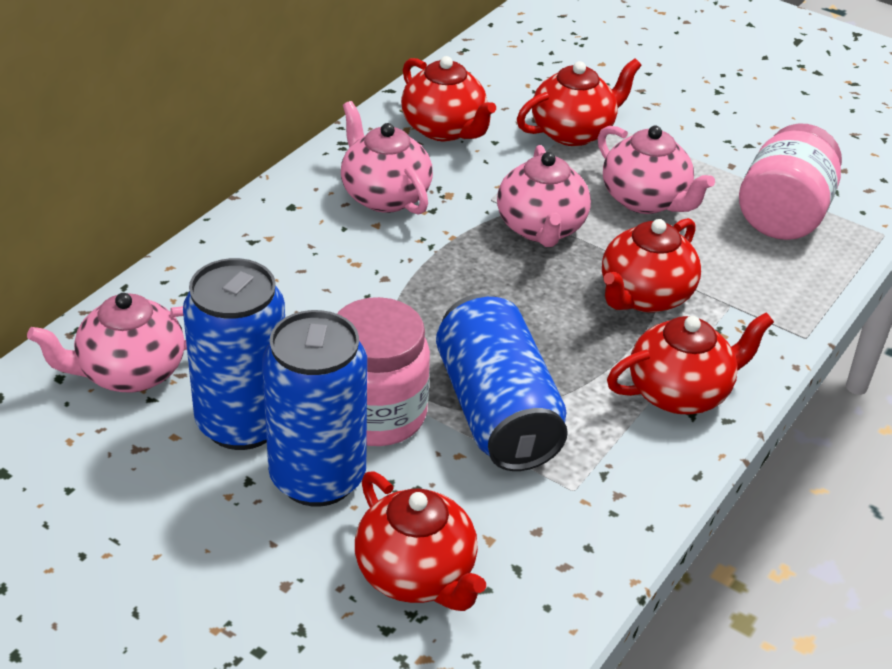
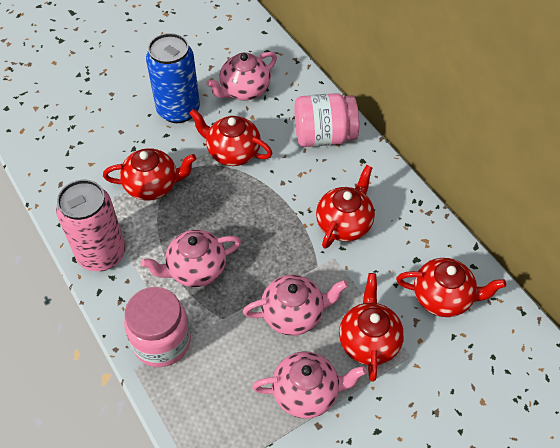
blue can: 3 -> 1
pink can: 0 -> 1

